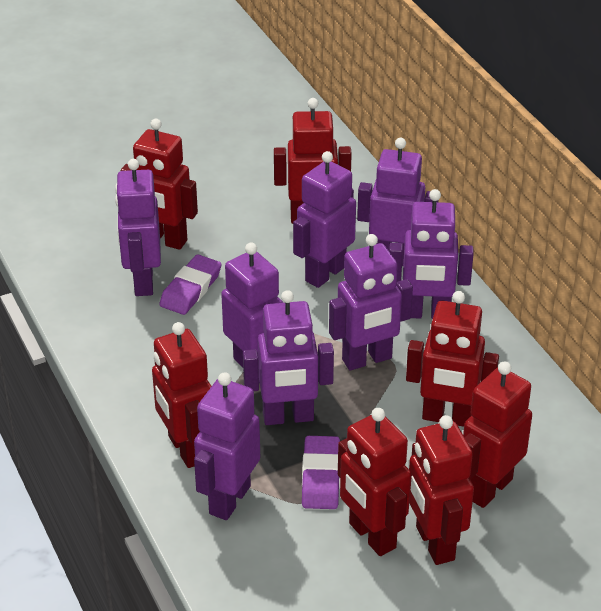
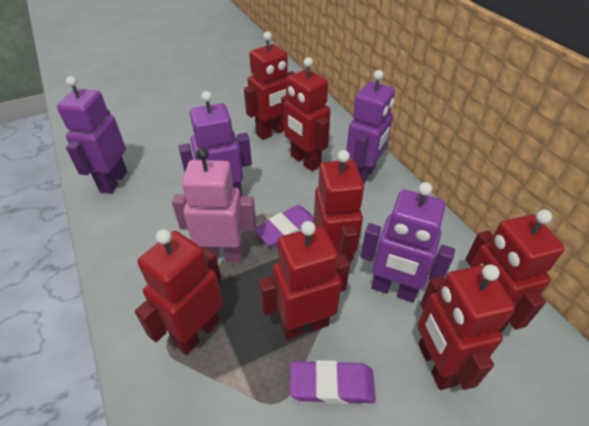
pink robot: 0 -> 1
purple robot: 8 -> 4

